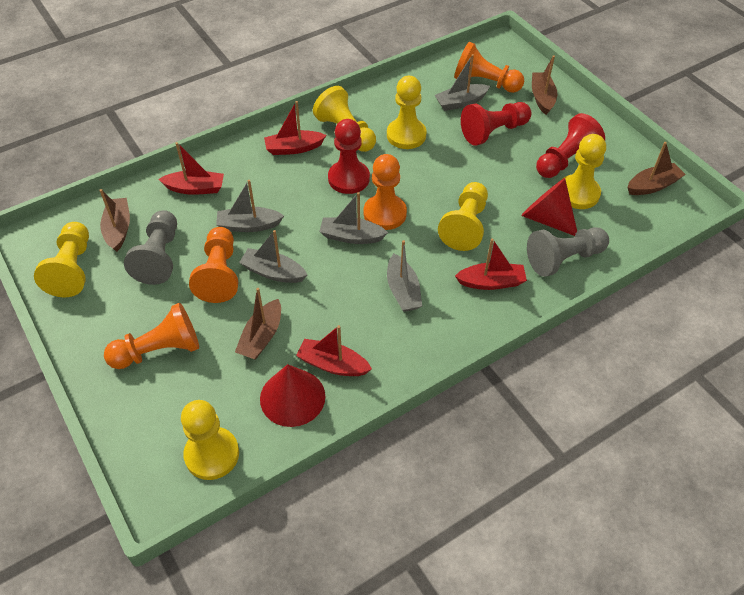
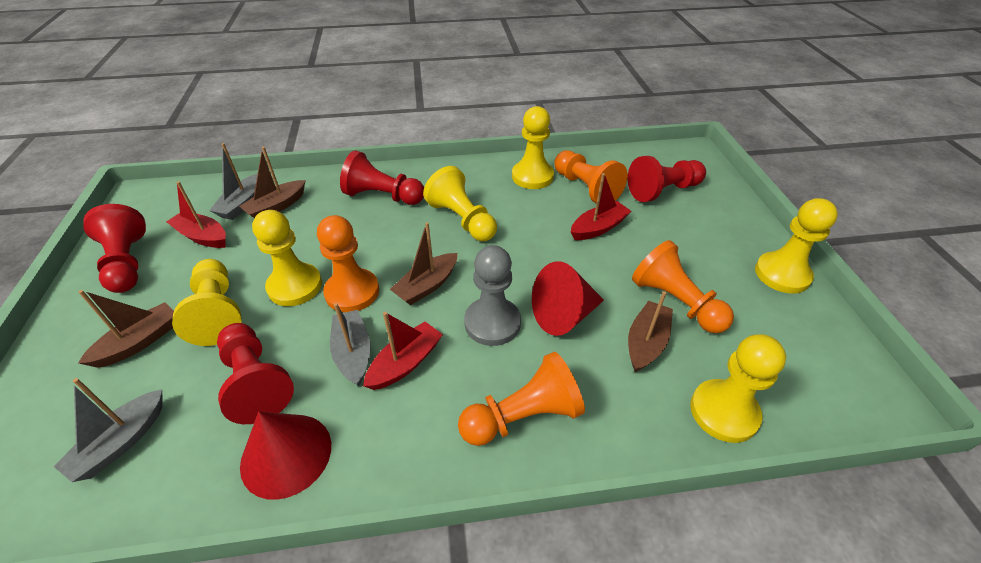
grey boat: 5 -> 3
grey pawn: 2 -> 1
red boat: 4 -> 3
red pawn: 3 -> 4

